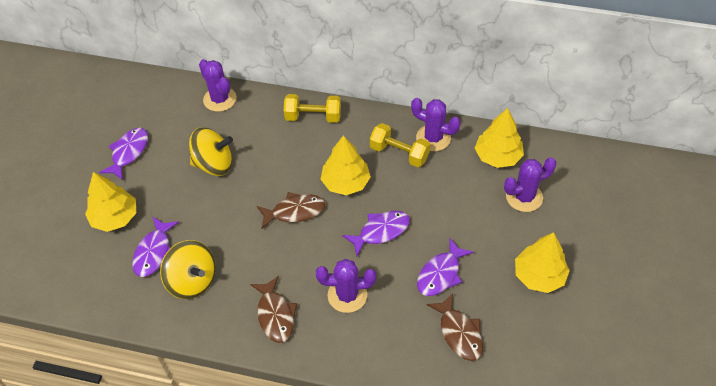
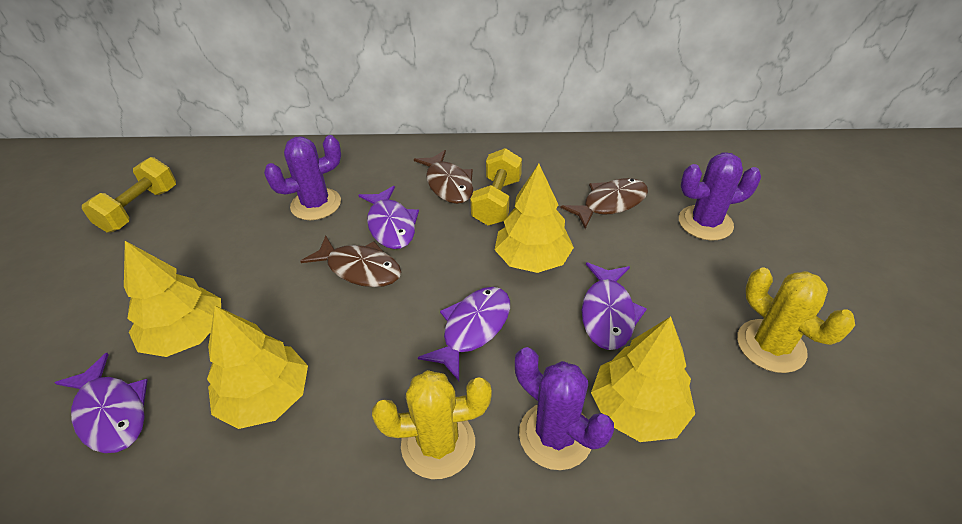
purple cactus: 4 -> 3
yellow cactus: 0 -> 2
yellow spinning top: 2 -> 0

